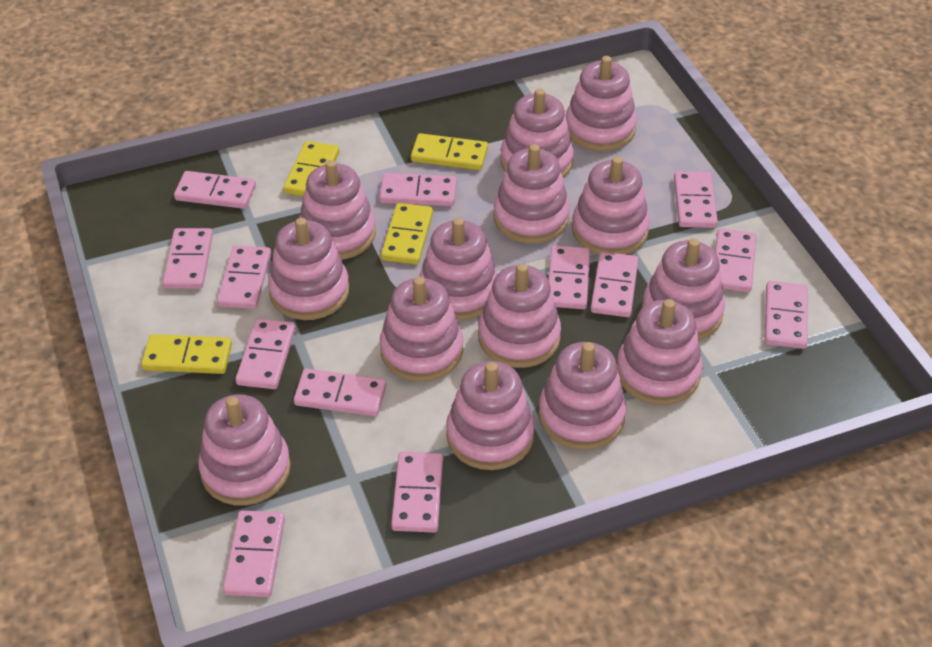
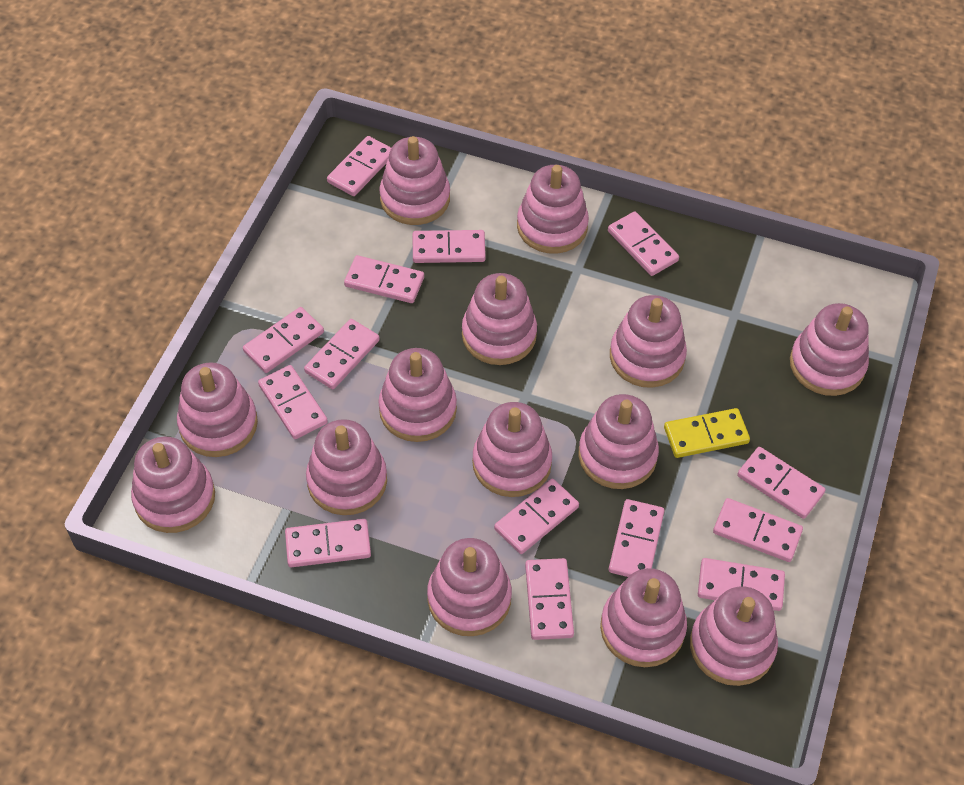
pink domino: 13 -> 14
yellow domino: 4 -> 1

